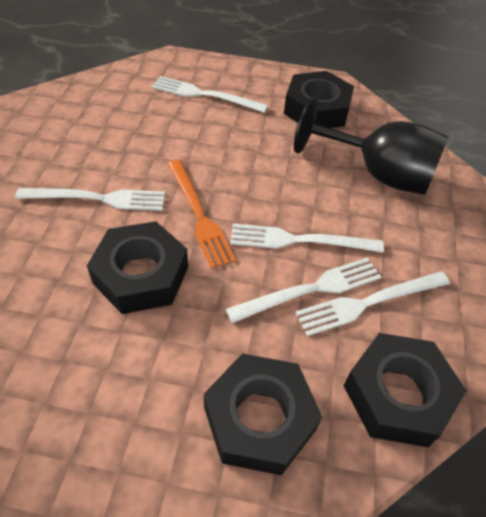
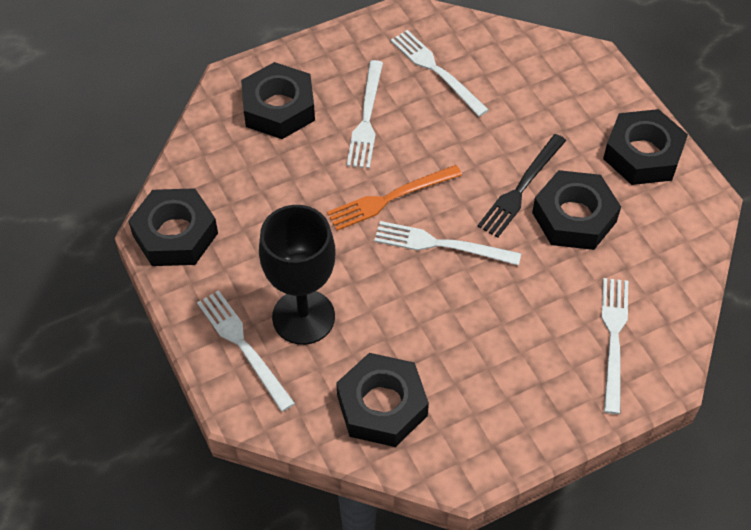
black fork: 0 -> 1
black nut: 4 -> 5

